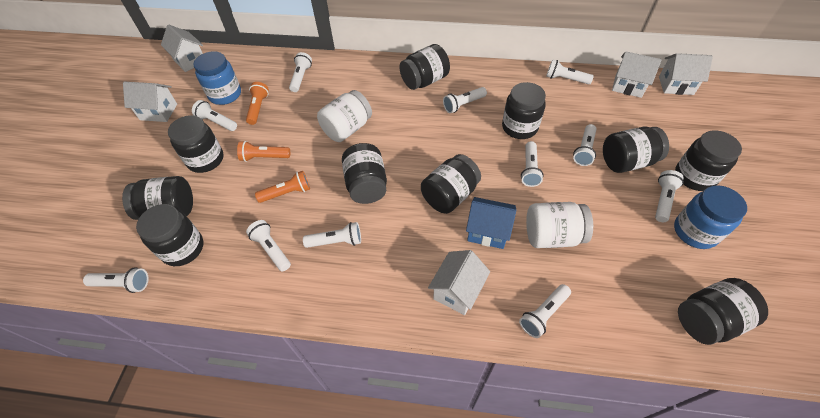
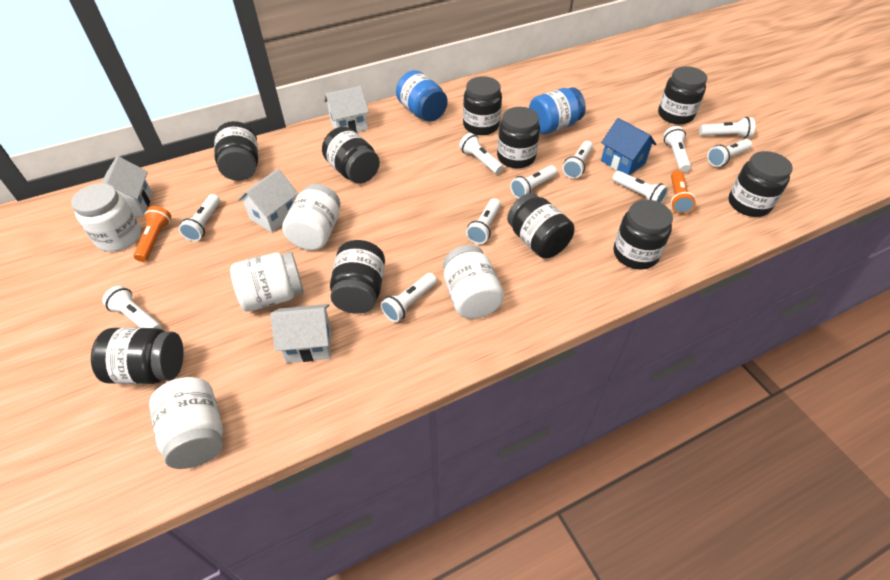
orange flashlight: 3 -> 2
white house: 5 -> 4
white jar: 2 -> 5

